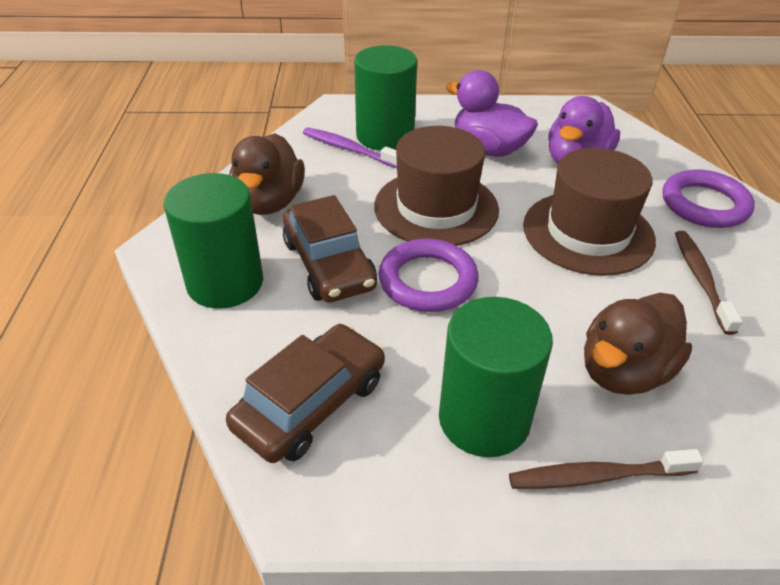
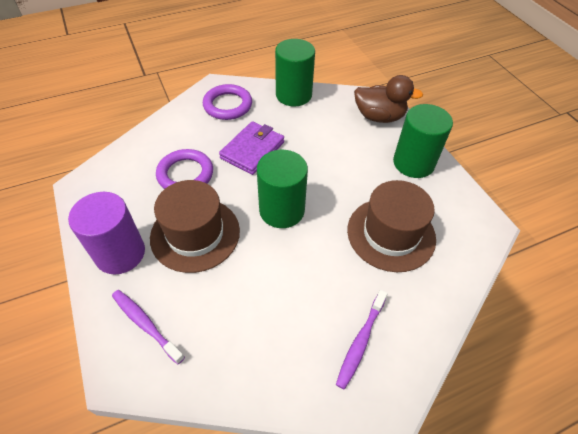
brown car: 2 -> 0
brown duck: 2 -> 1
brown toothbrush: 2 -> 0
purple cylinder: 0 -> 1
purple duck: 2 -> 0
purple toothbrush: 1 -> 2
purple wallet: 0 -> 1

